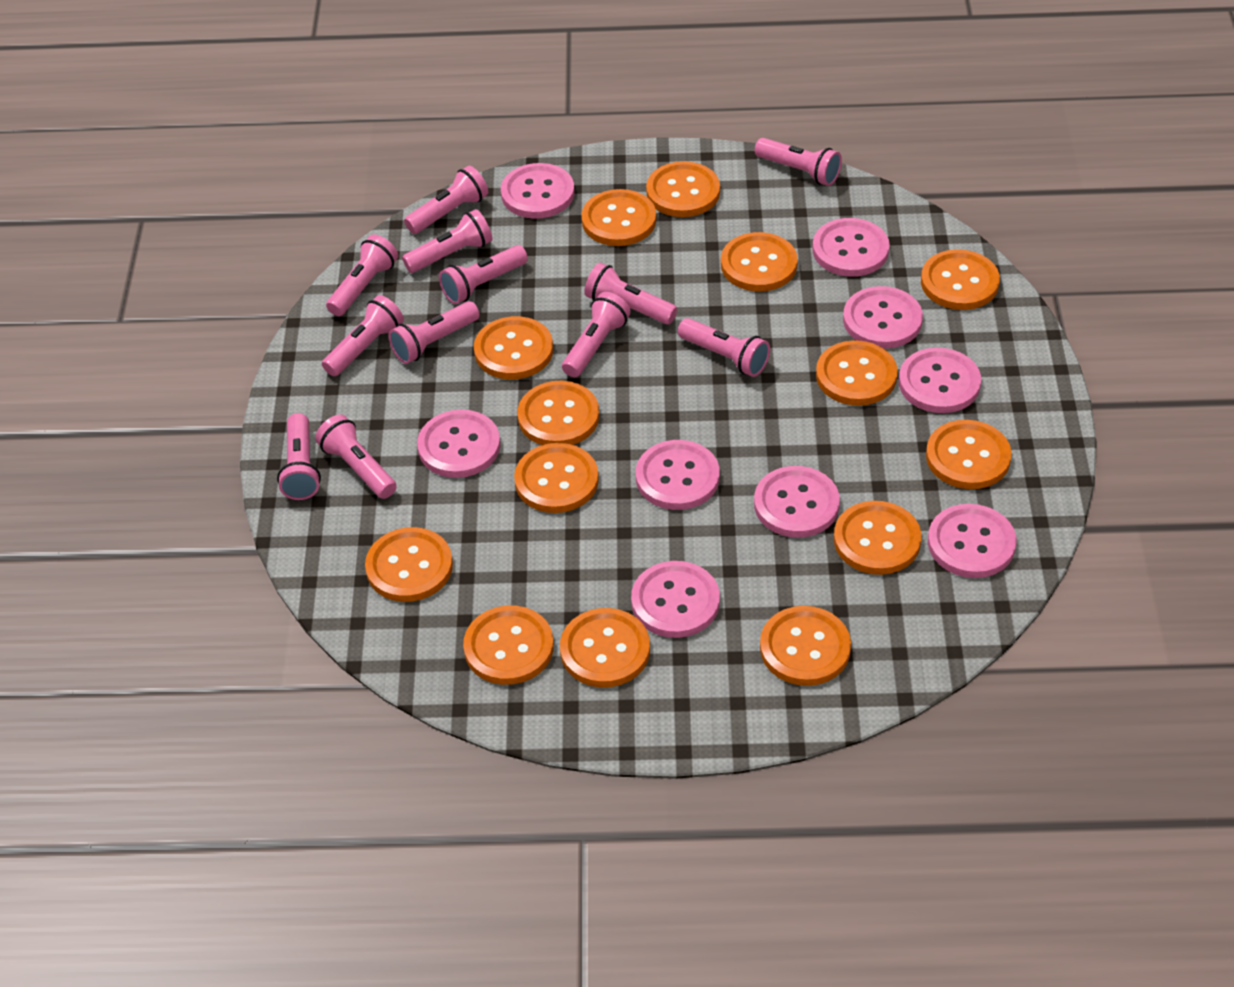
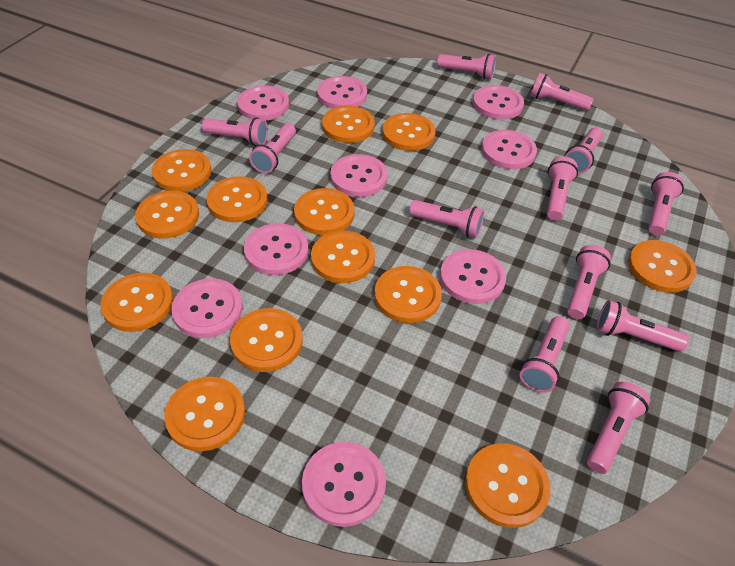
orange button: 14 -> 13

